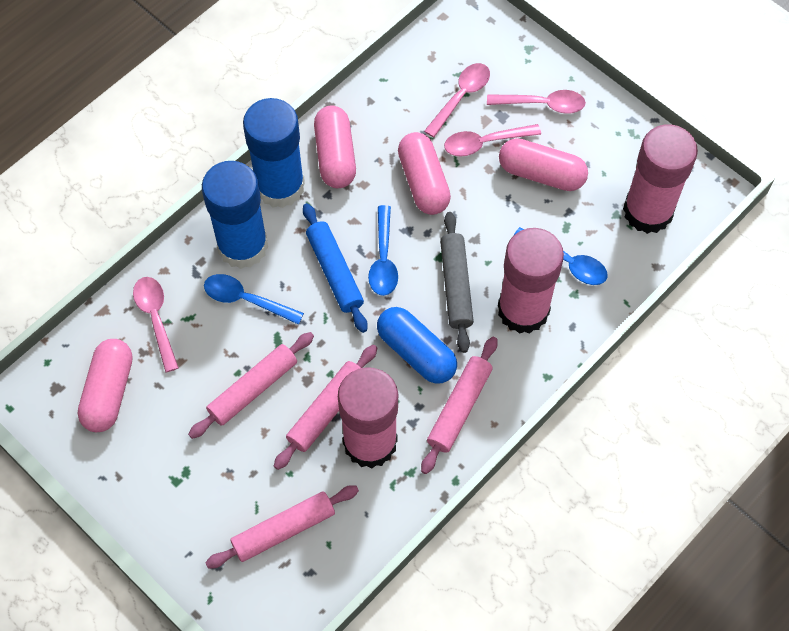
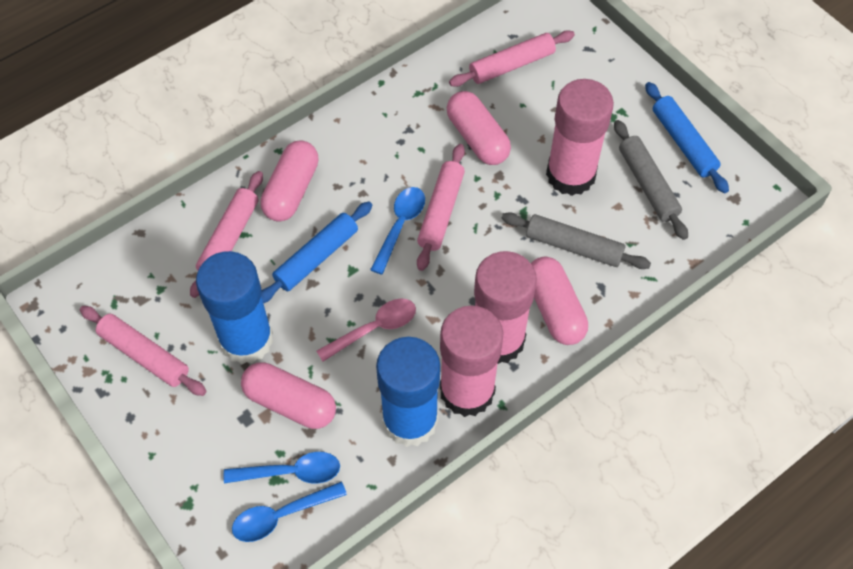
blue capsule: 1 -> 0
blue rolling pin: 1 -> 2
grey rolling pin: 1 -> 2
pink spoon: 4 -> 1

